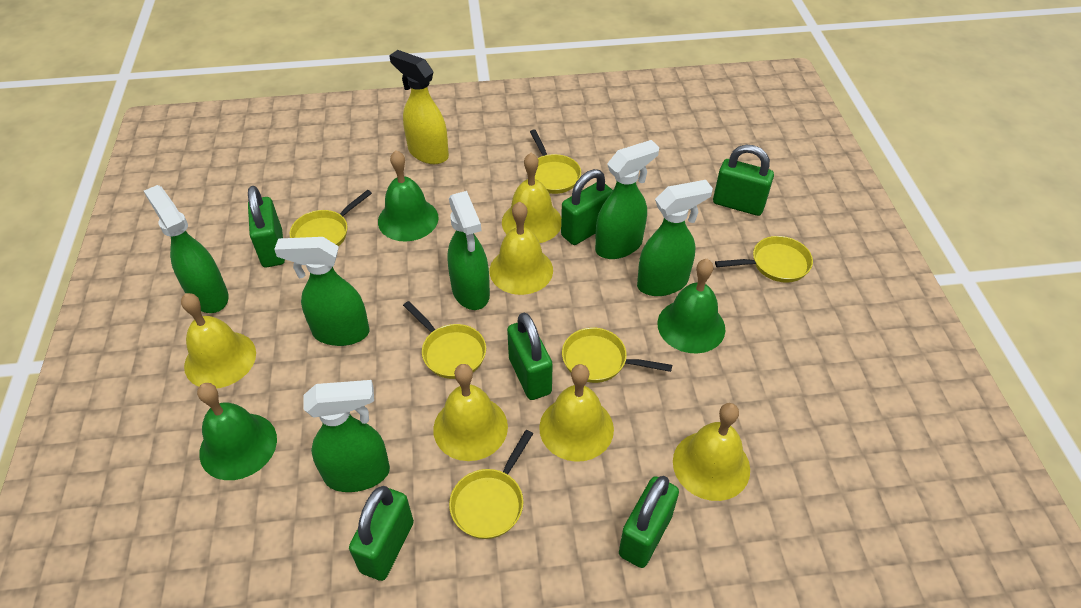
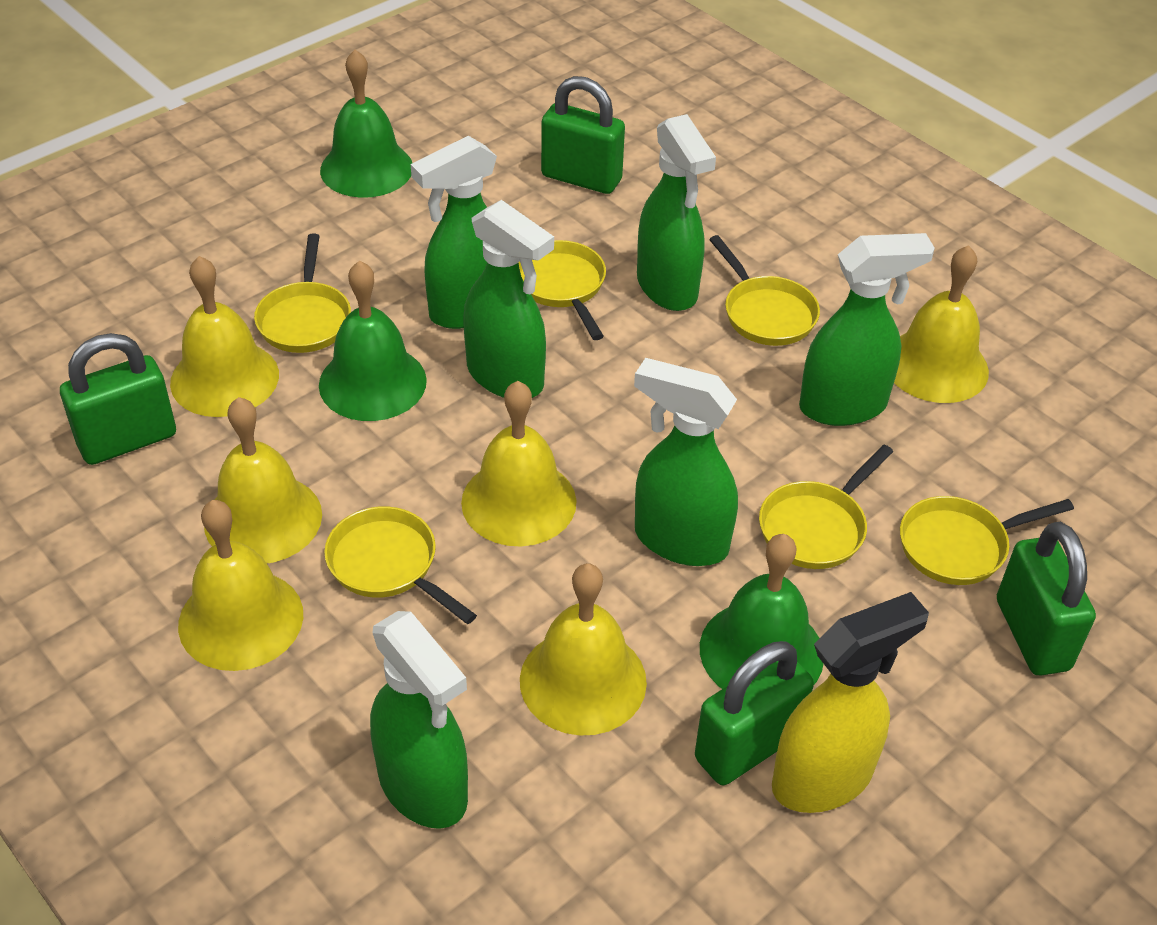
green padlock: 6 -> 4

